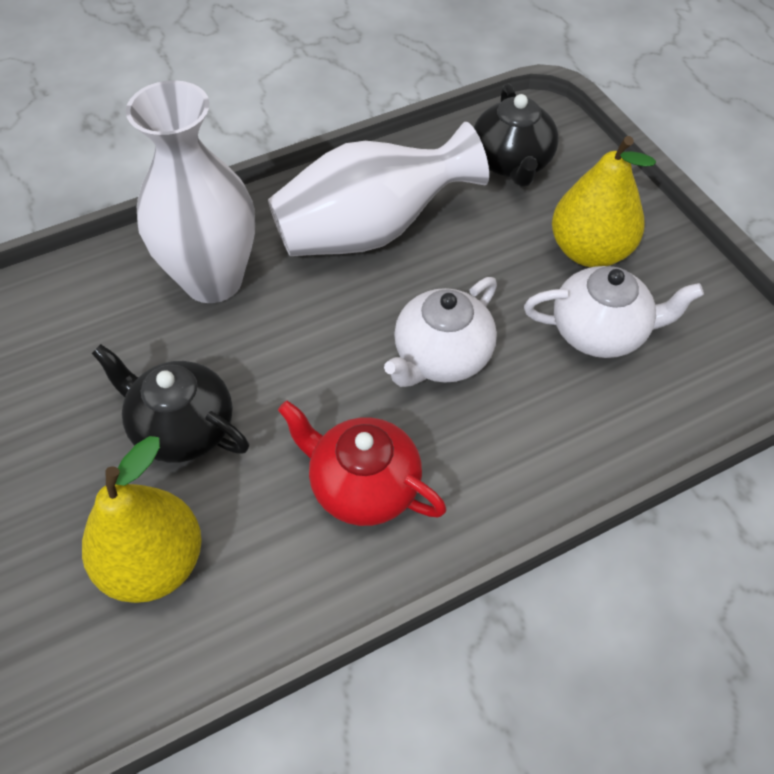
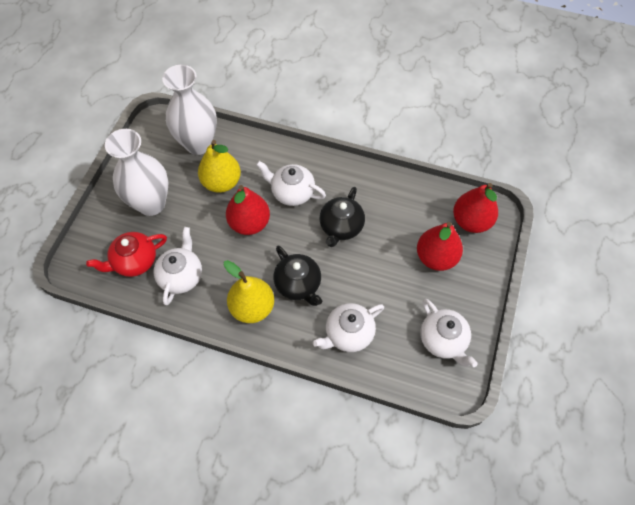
red pear: 0 -> 3
white teapot: 2 -> 4

